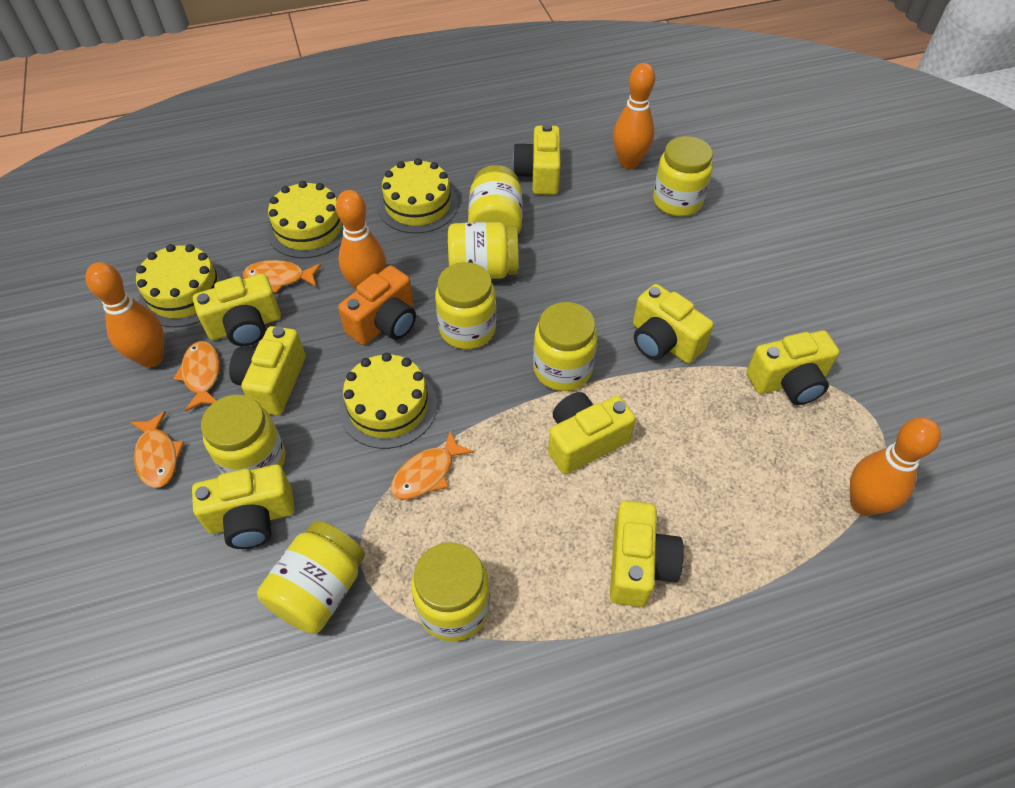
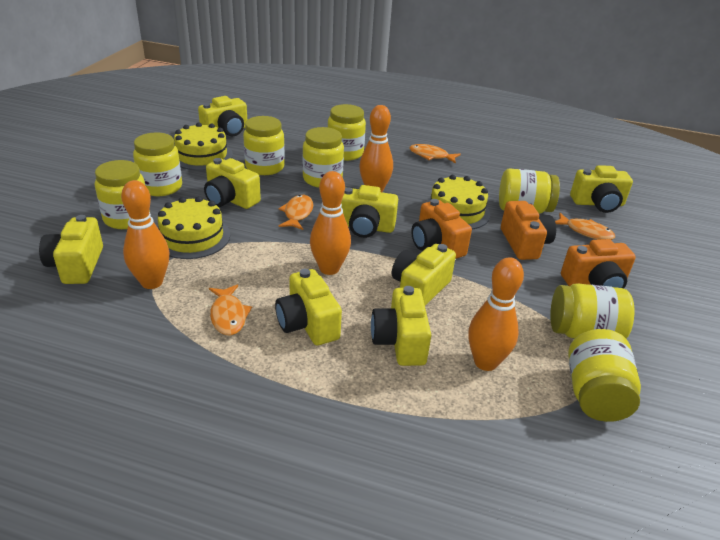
orange camera: 1 -> 3
yellow cake: 4 -> 3

